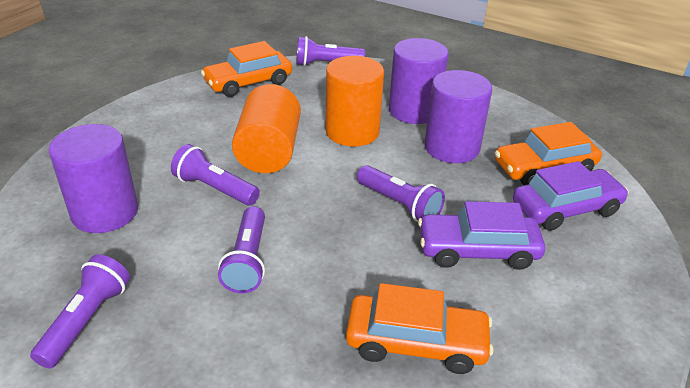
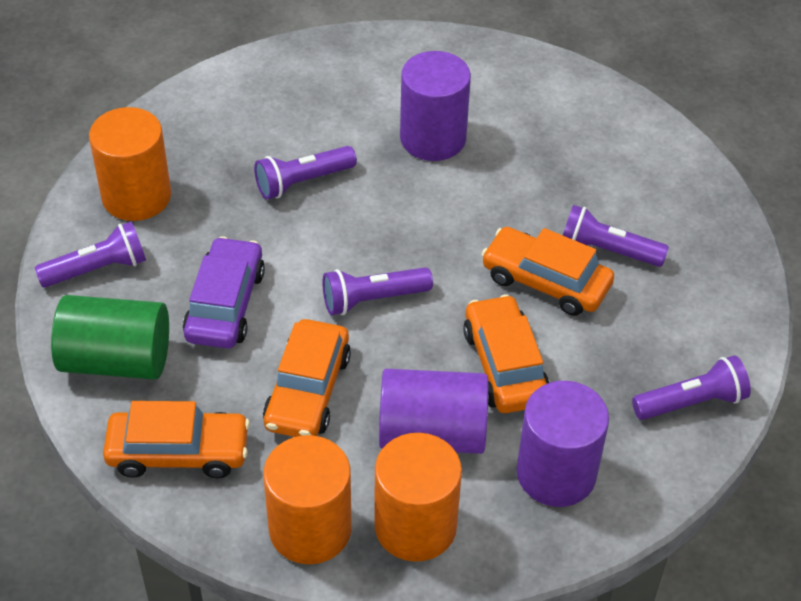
green cylinder: 0 -> 1
orange car: 3 -> 4
orange cylinder: 2 -> 3
purple car: 2 -> 1

